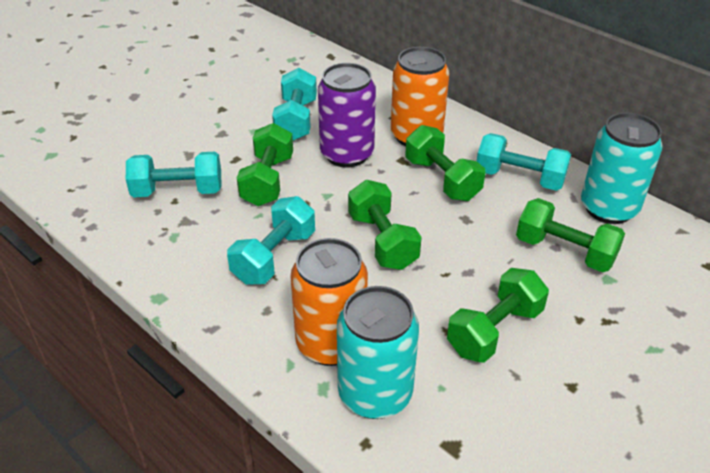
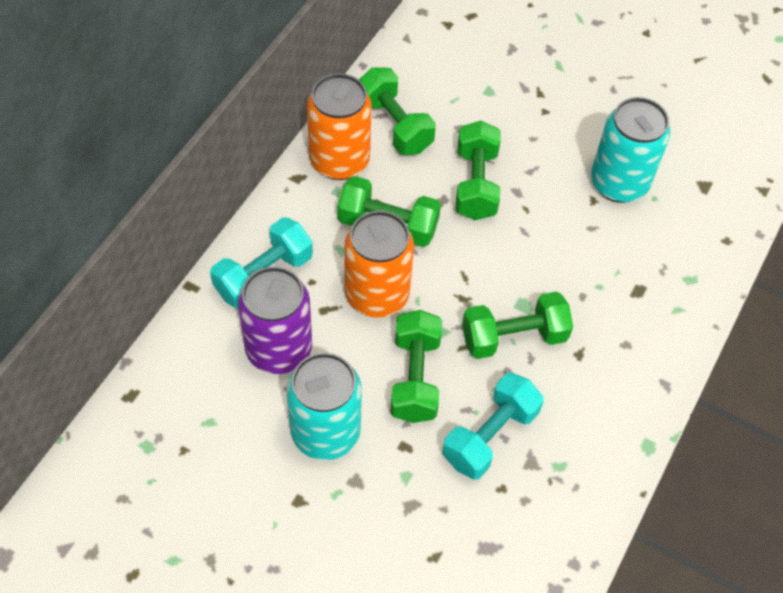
turquoise dumbbell: 4 -> 2

